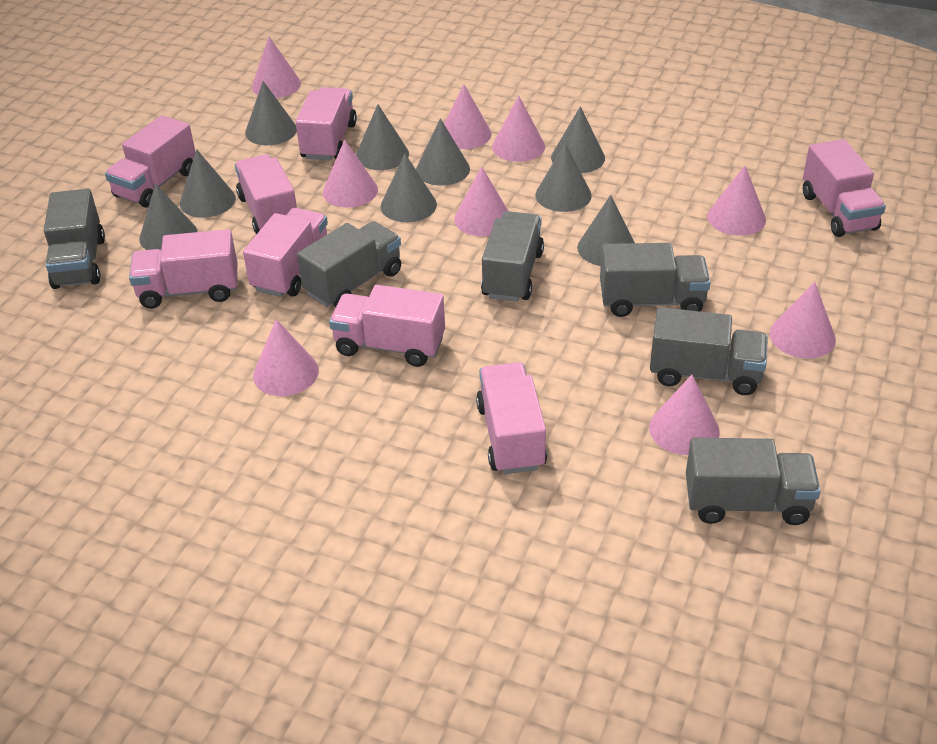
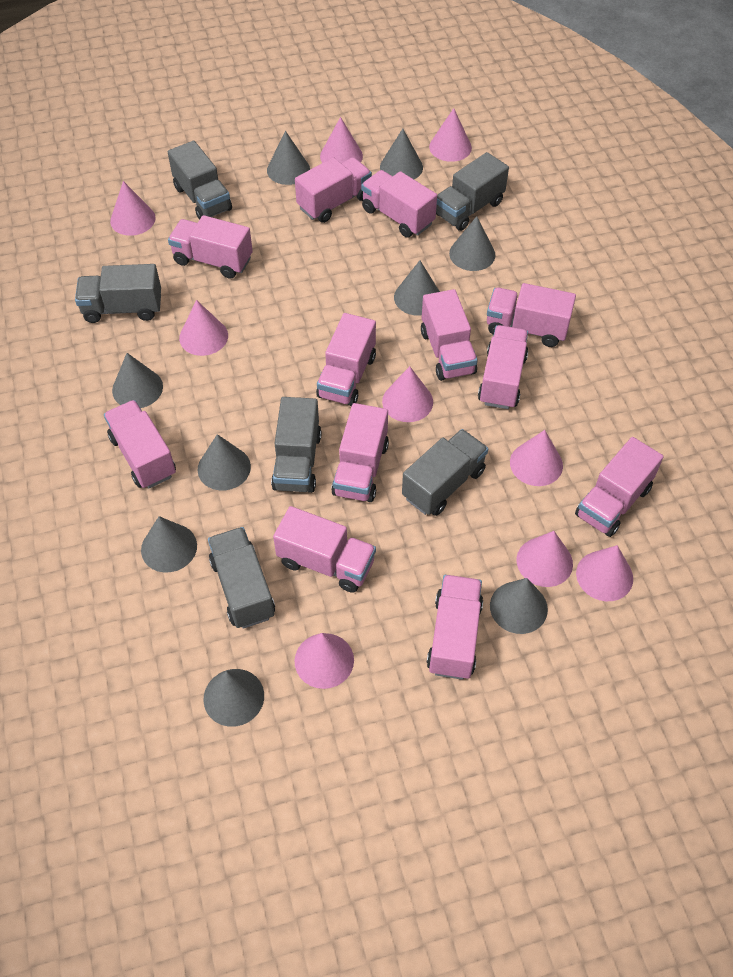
pink truck: 8 -> 12

